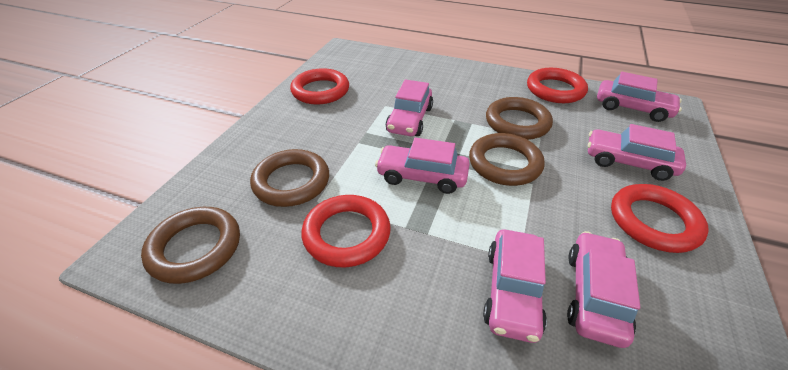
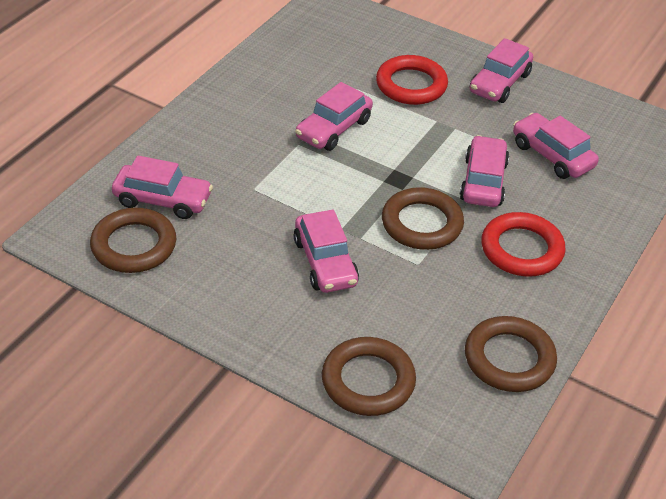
red ring: 4 -> 2

